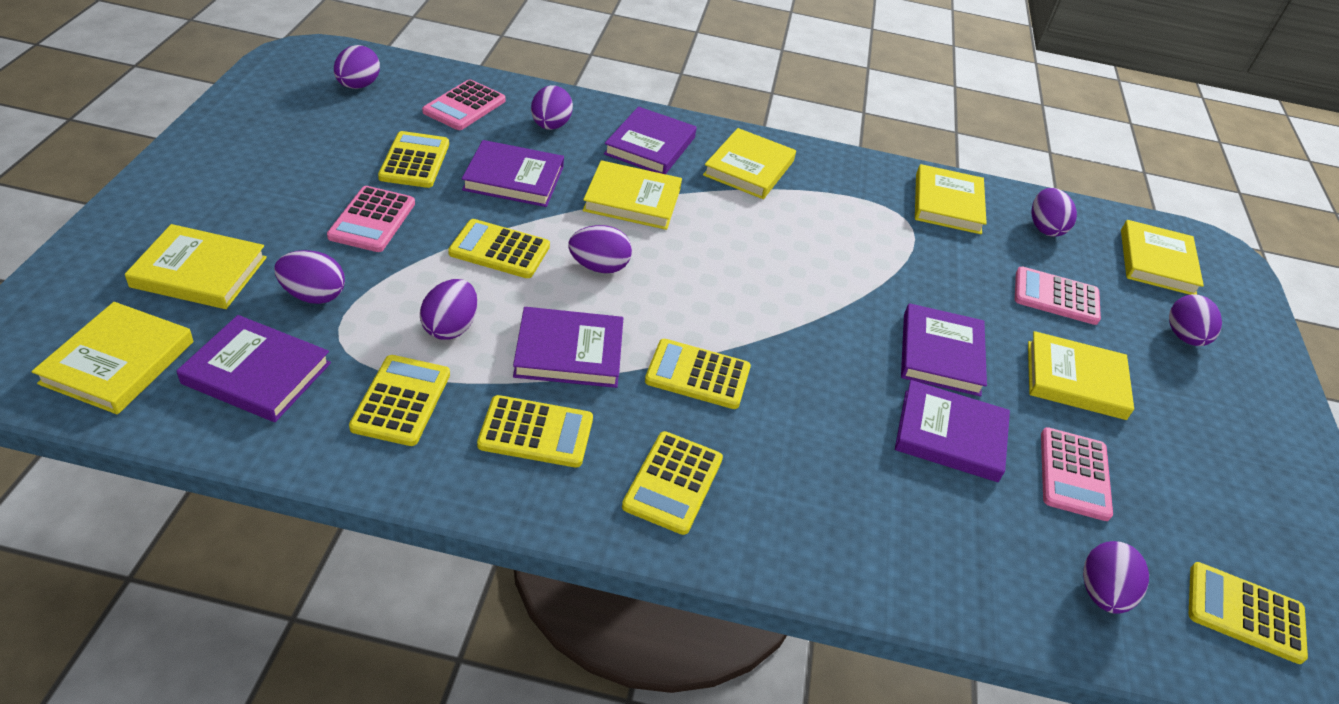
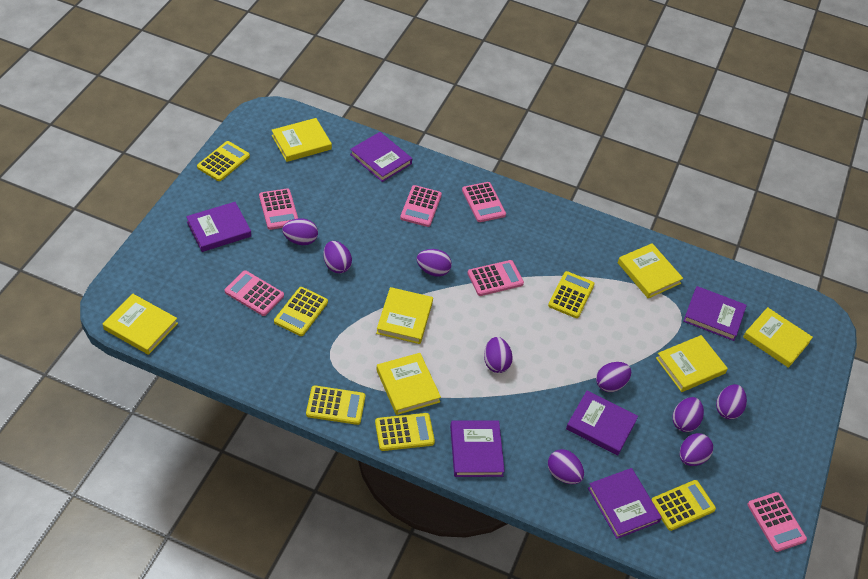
pink calculator: 4 -> 6
purple egg: 8 -> 9
yellow calculator: 7 -> 6

